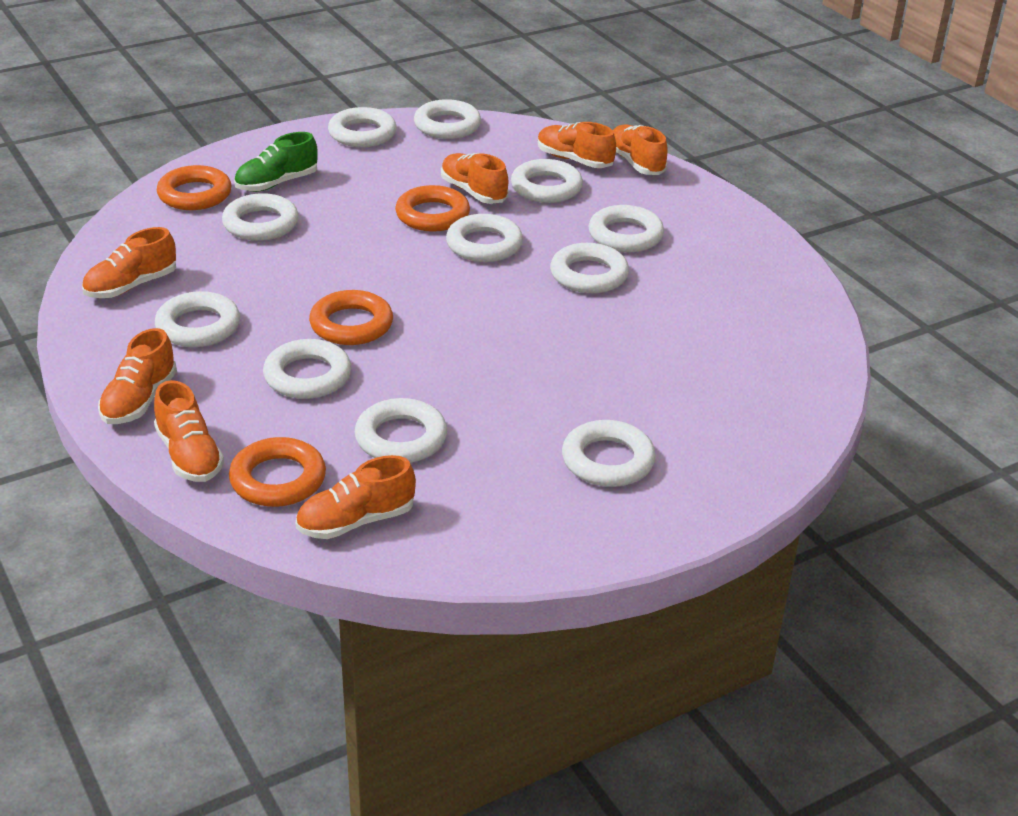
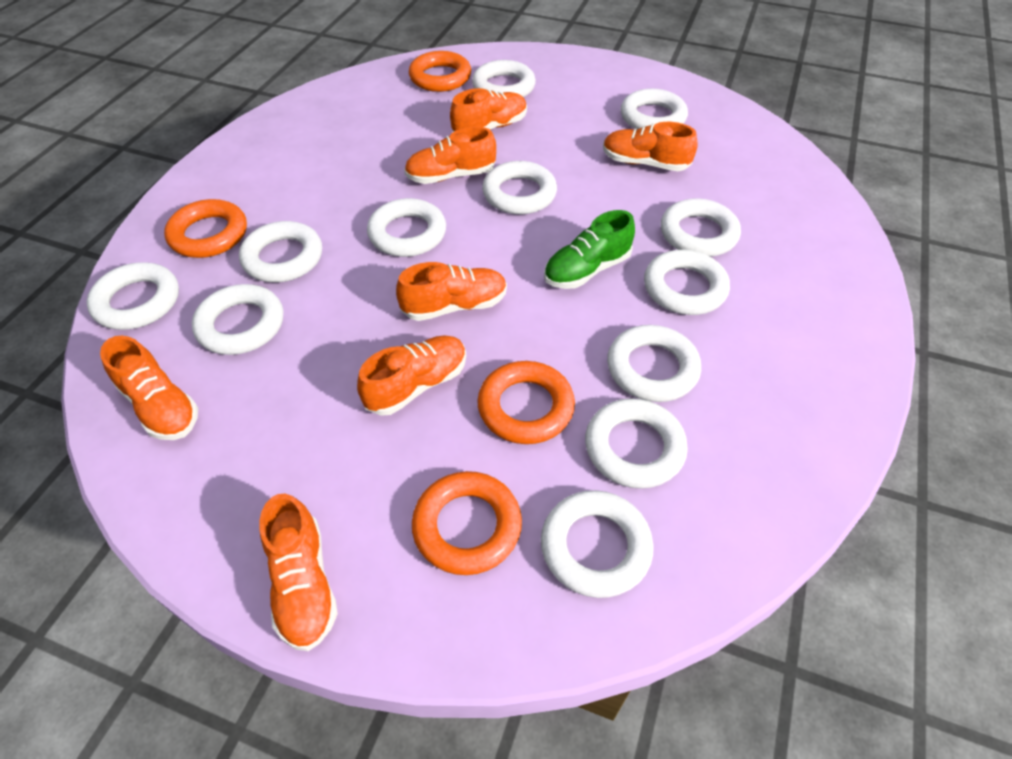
white ring: 11 -> 12

